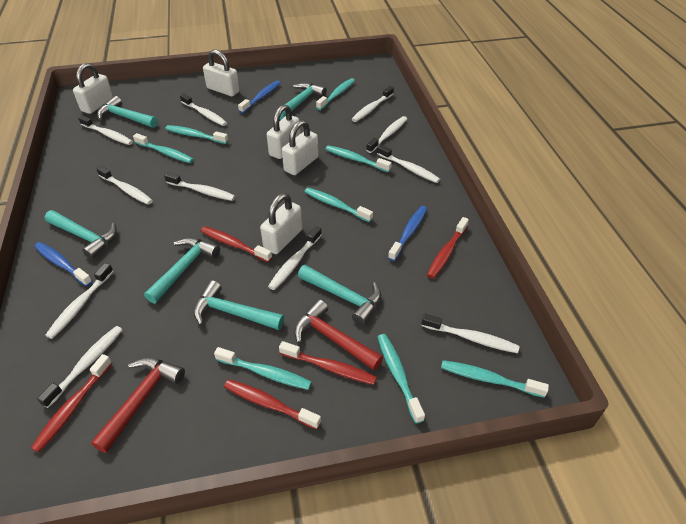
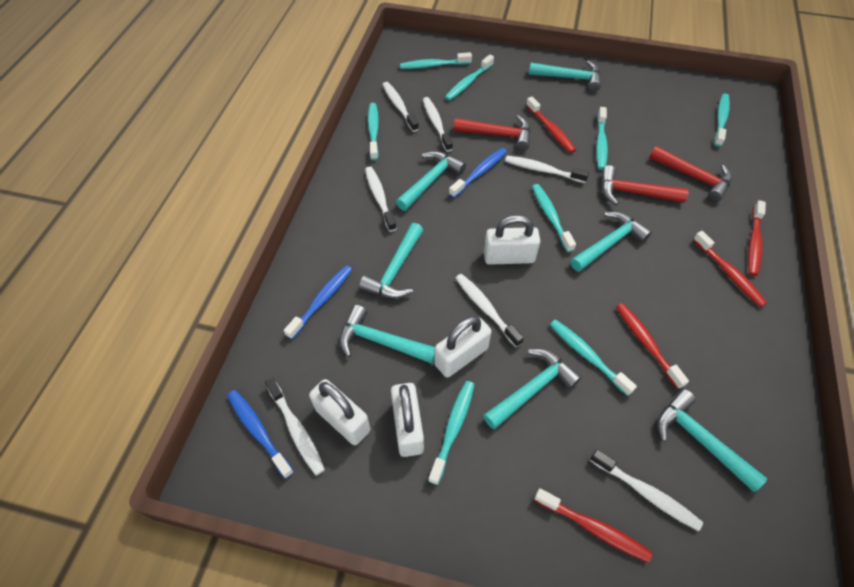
red hammer: 2 -> 3
turquoise hammer: 6 -> 7
white padlock: 5 -> 4
white toothbrush: 11 -> 7

